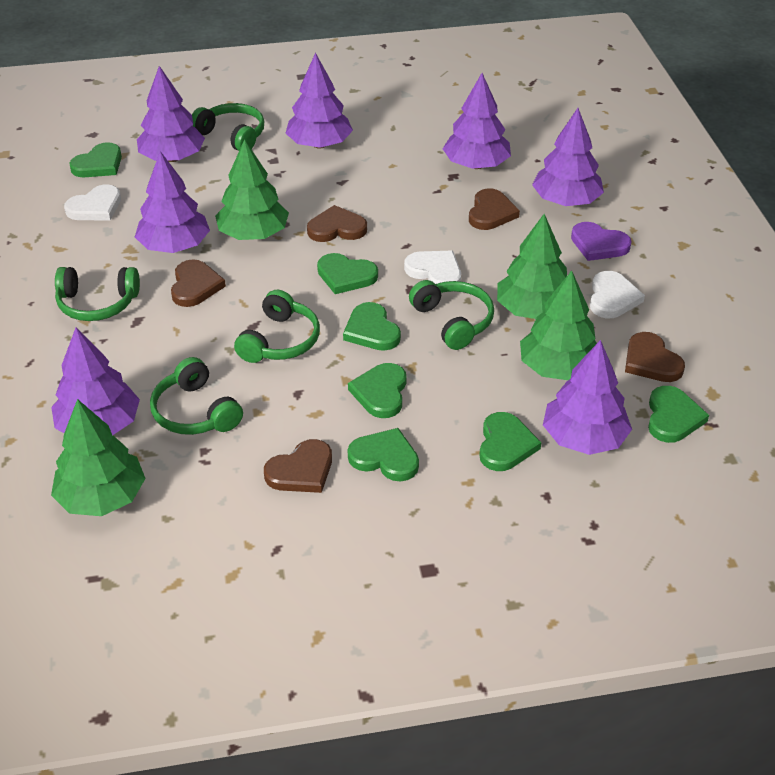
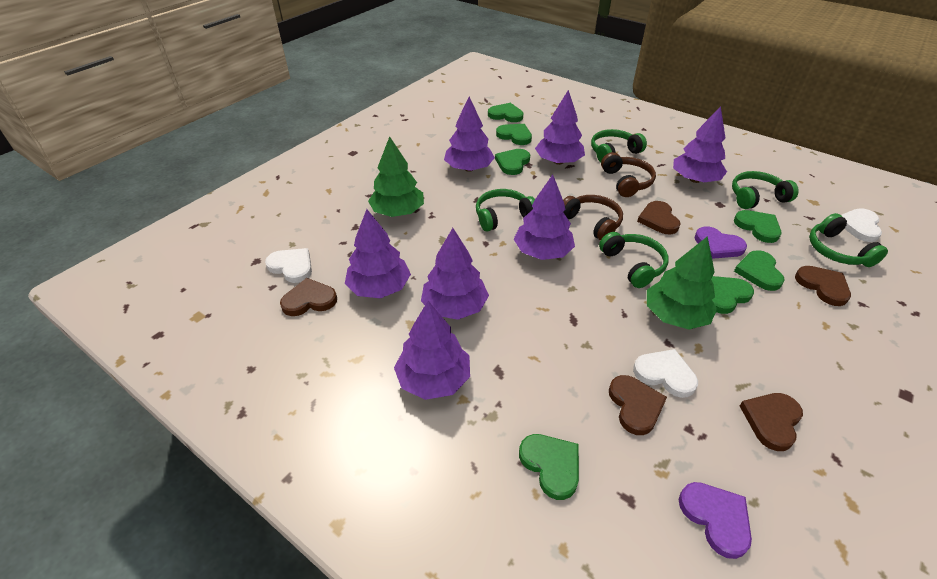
brown headphones: 0 -> 2
green tree: 4 -> 2
purple heart: 1 -> 2

